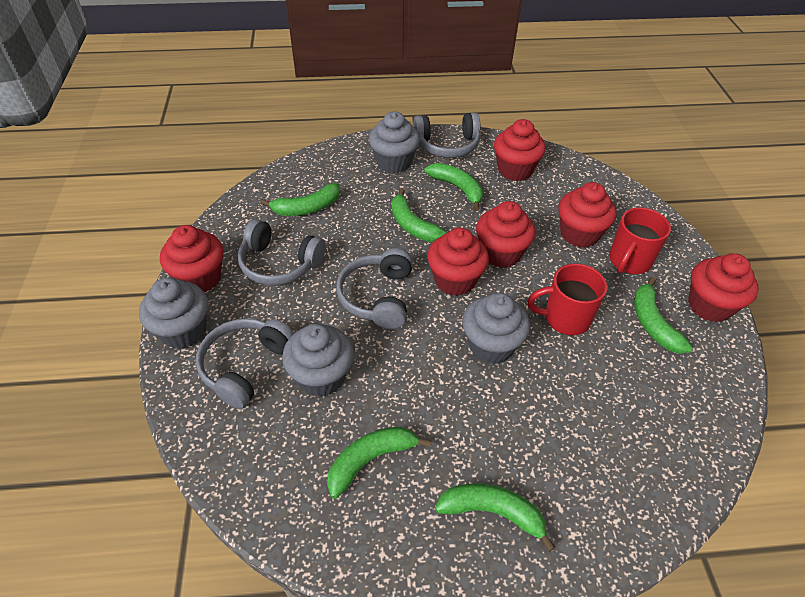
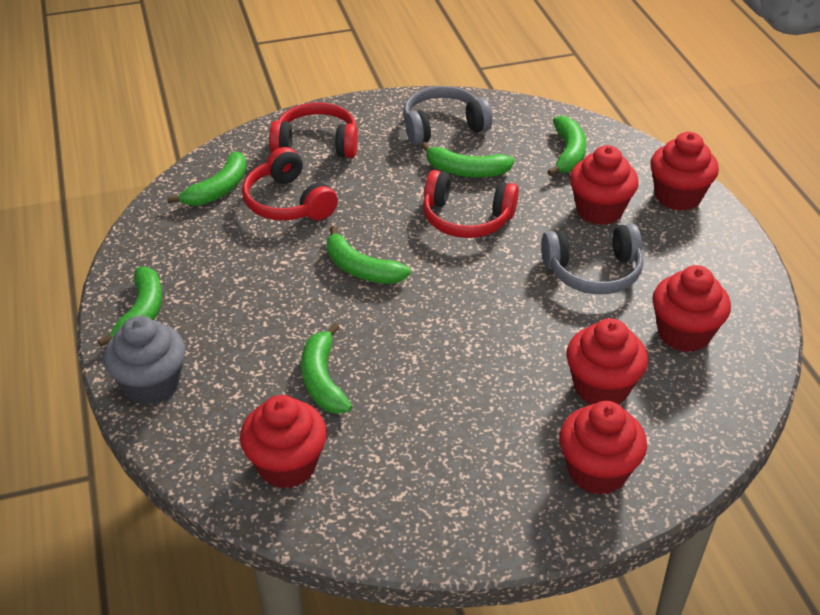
grey cupcake: 4 -> 1
grey headphones: 4 -> 2
red headphones: 0 -> 3
red mug: 2 -> 0

